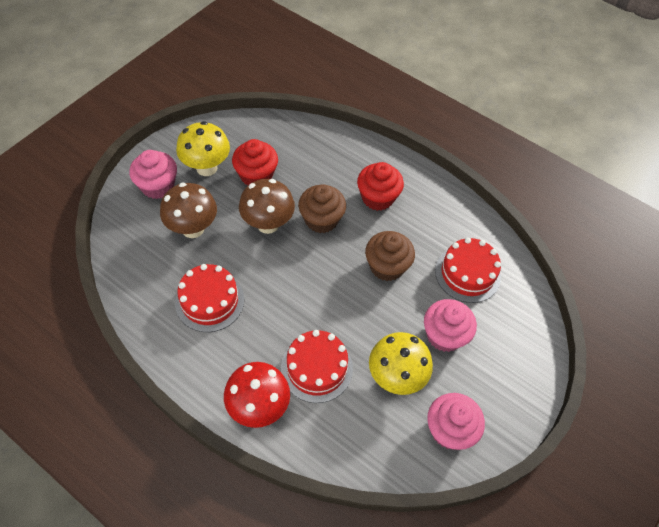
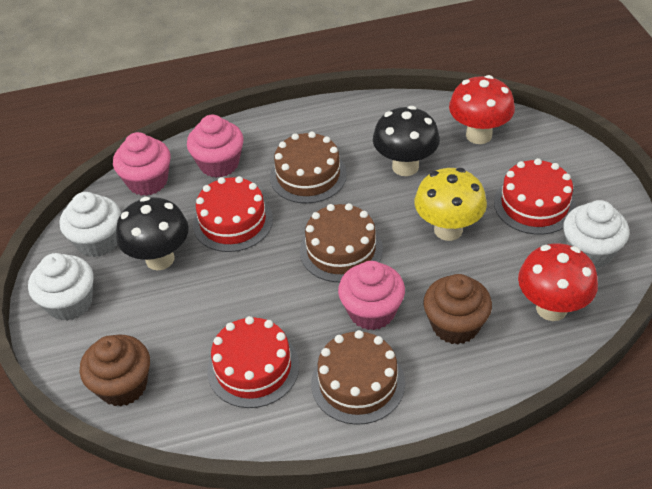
black mushroom: 0 -> 2
brown cake: 0 -> 3
brown mushroom: 2 -> 0
red cupcake: 2 -> 0
red mushroom: 1 -> 2
white cupcake: 0 -> 3
yellow mushroom: 2 -> 1

